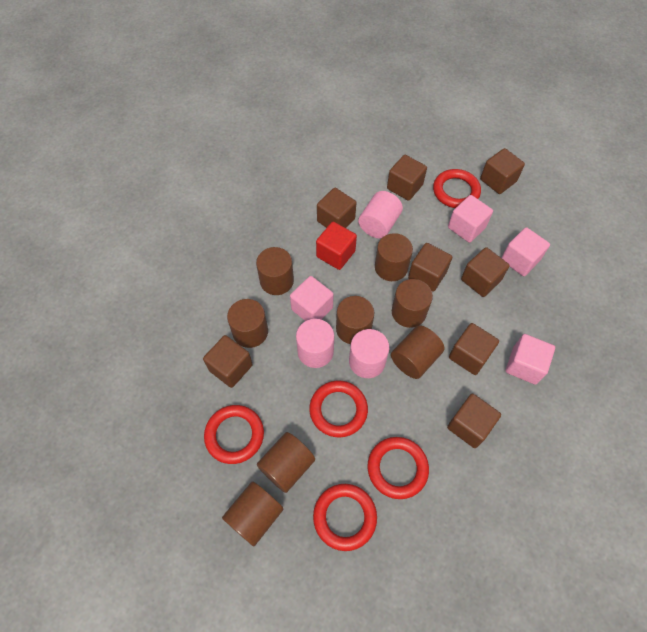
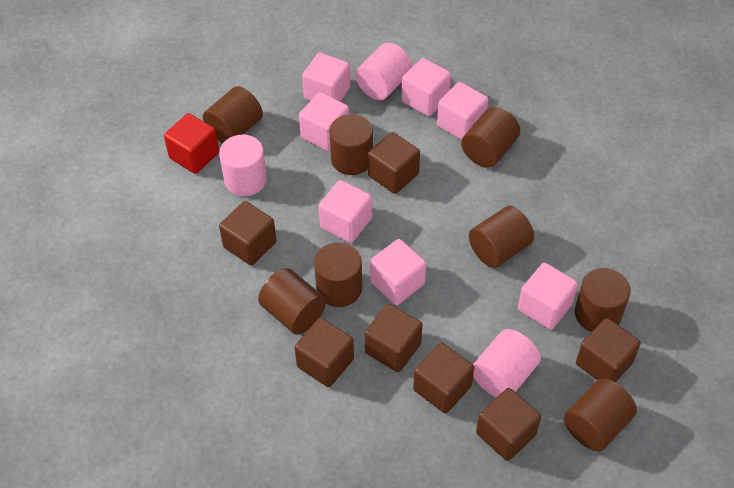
brown cube: 8 -> 7
pink cube: 4 -> 7
red ring: 5 -> 0

